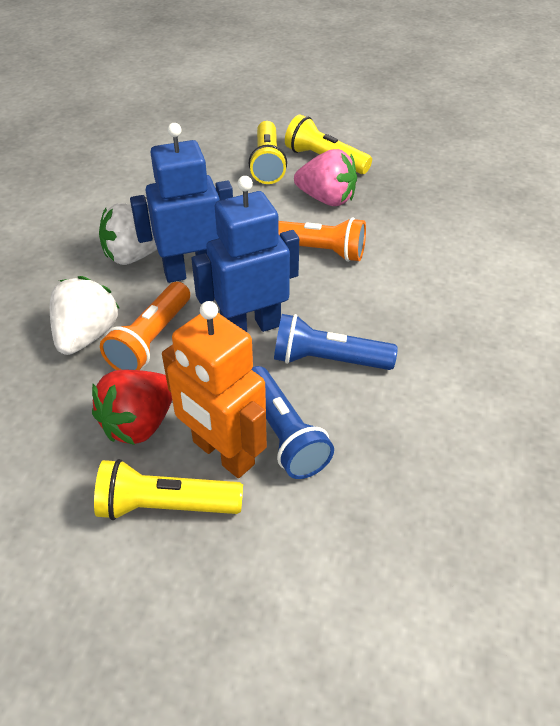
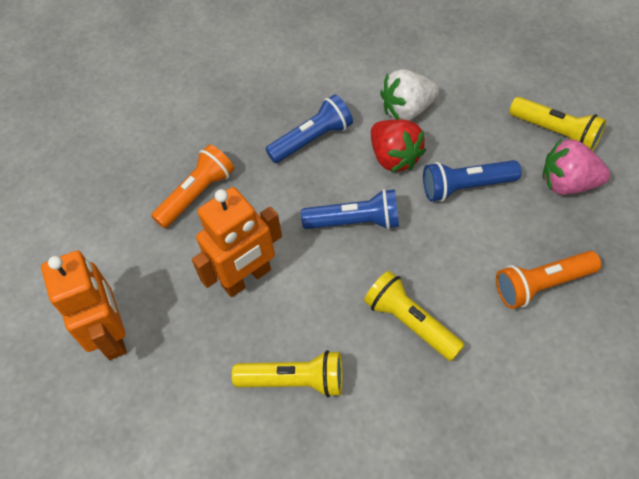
blue flashlight: 2 -> 3
blue robot: 2 -> 0
orange robot: 1 -> 2
white strawberry: 2 -> 1

